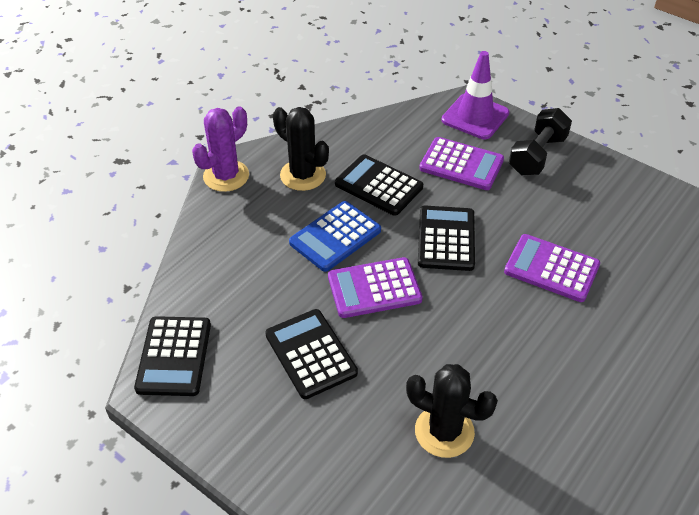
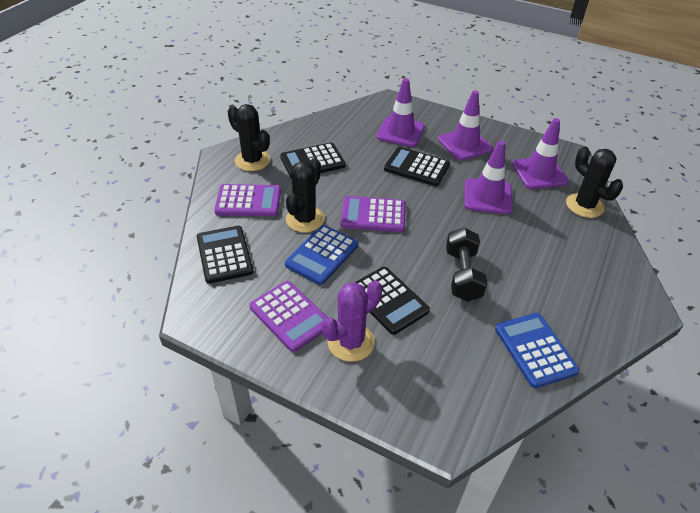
black cactus: 2 -> 3
blue calculator: 1 -> 2
purple traffic cone: 1 -> 4

